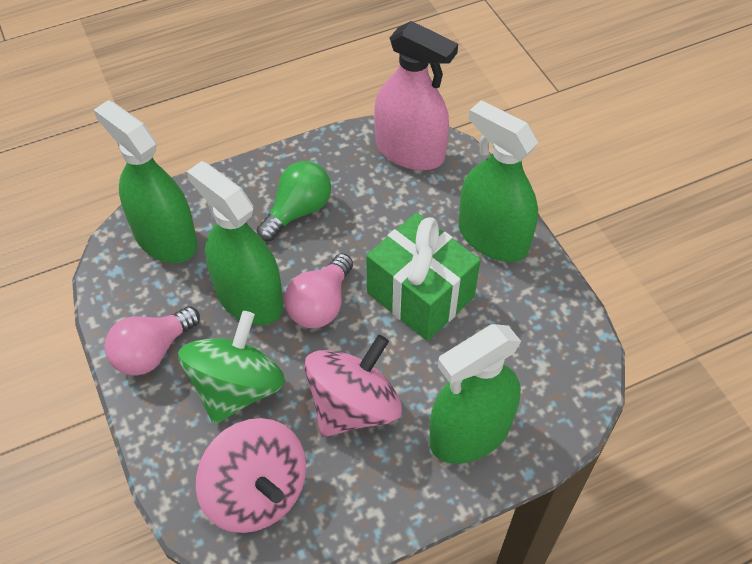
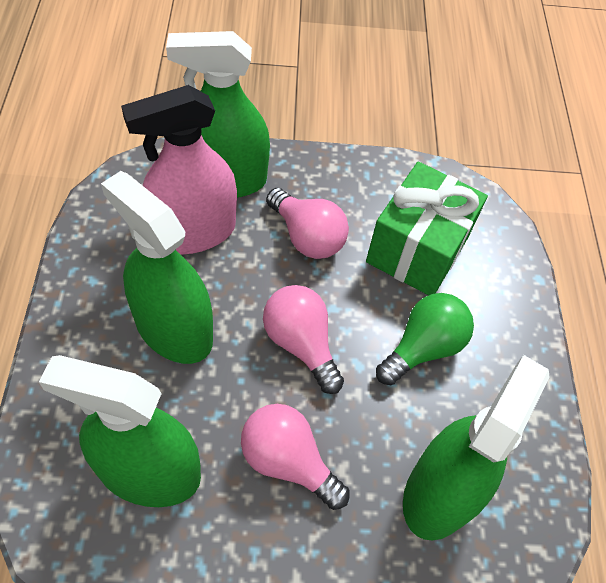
green spinning top: 1 -> 0
pink light bulb: 2 -> 3
pink spinning top: 2 -> 0

